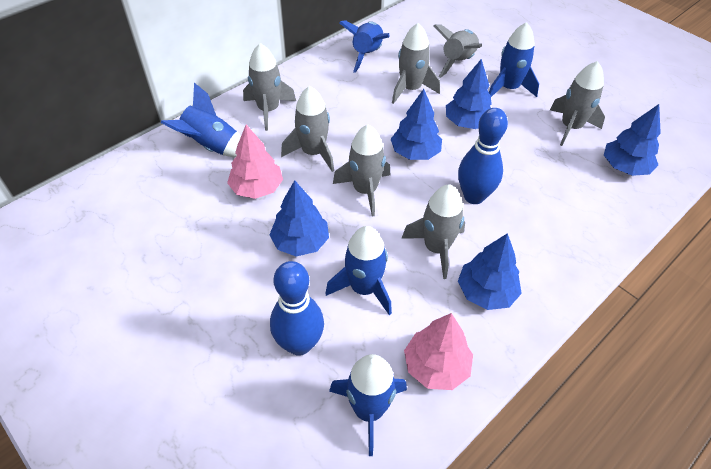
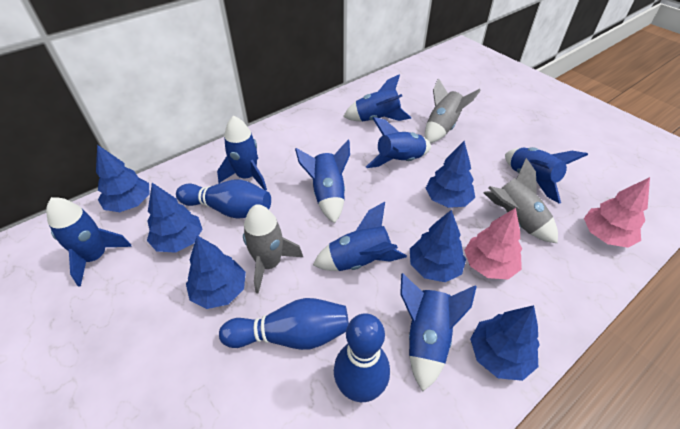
blue bowling pin: 2 -> 3
blue rocket: 5 -> 8
blue tree: 5 -> 6
grey rocket: 7 -> 3

